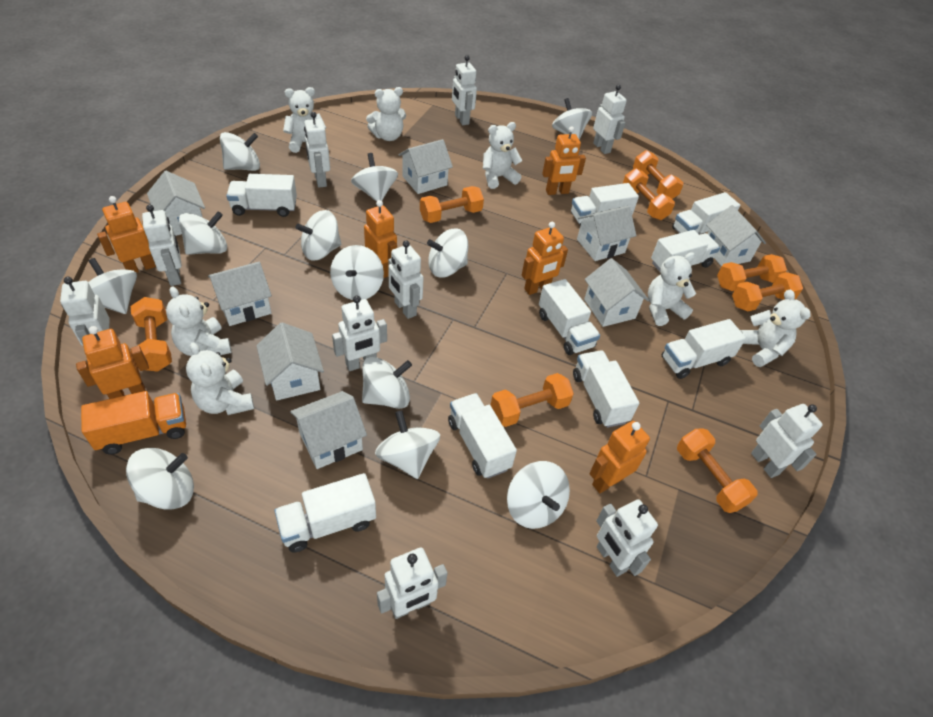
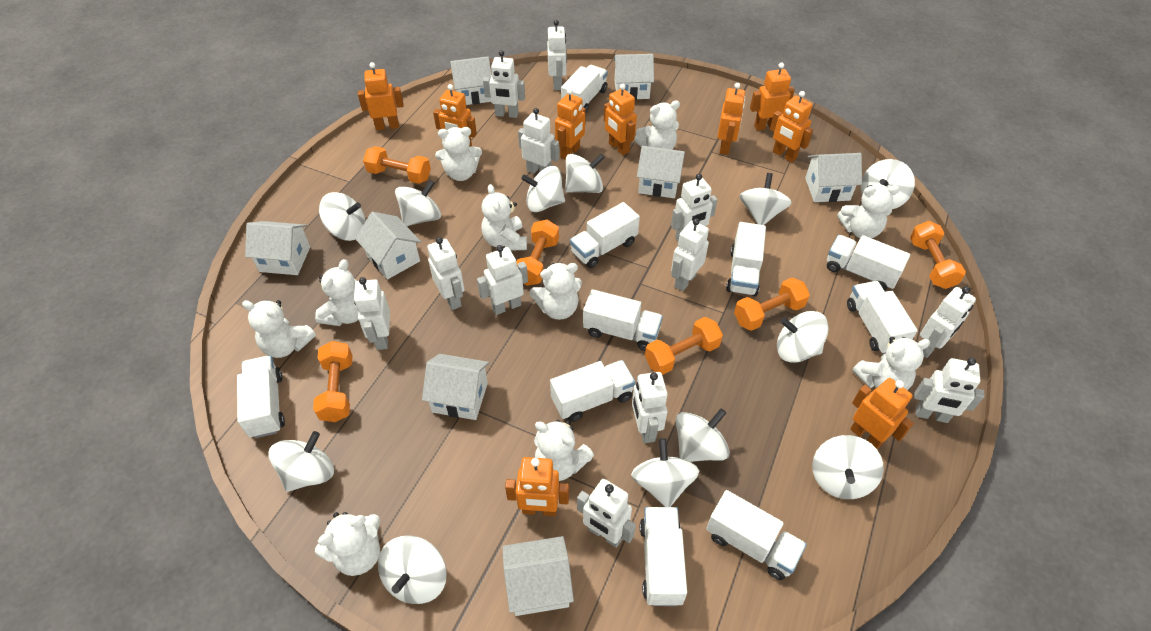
orange dumbbell: 8 -> 6
orange robot: 6 -> 9
orange truck: 1 -> 0
white robot: 10 -> 12
white teddy bear: 7 -> 10
white truck: 9 -> 10

